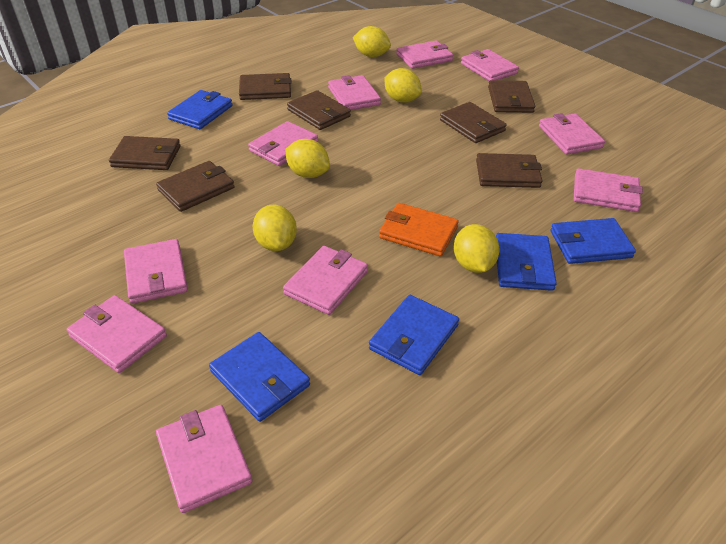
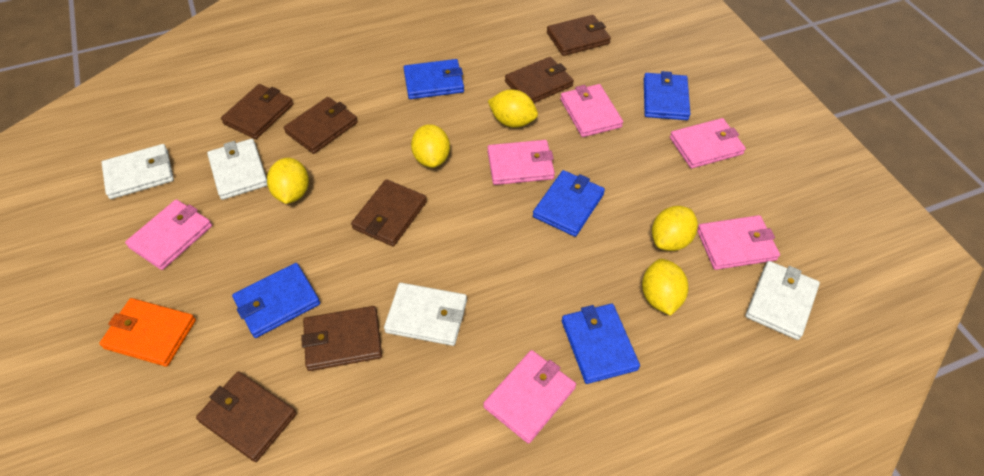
pink wallet: 10 -> 6
white wallet: 0 -> 4

